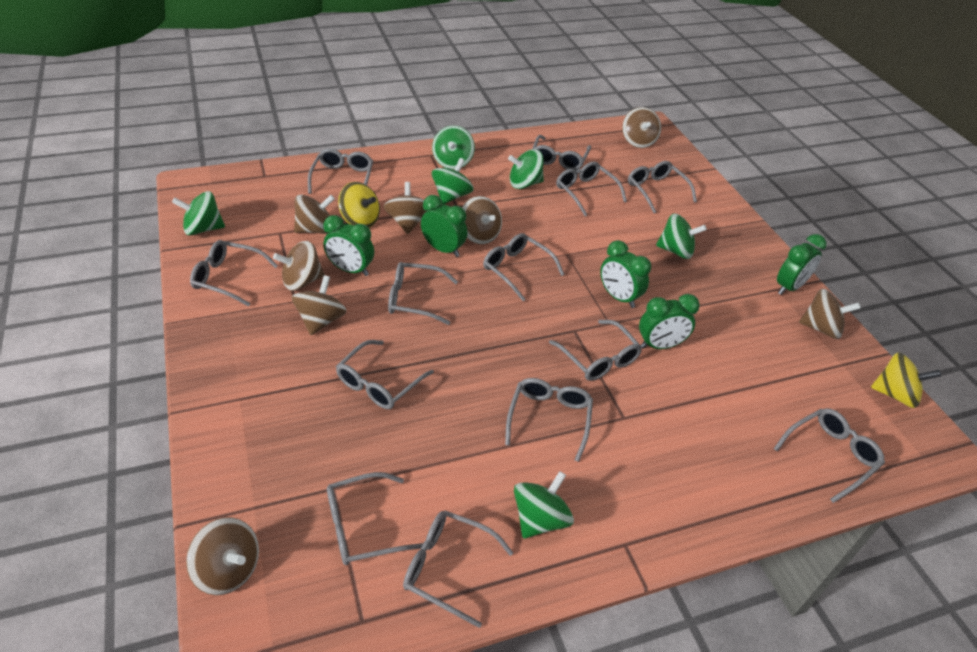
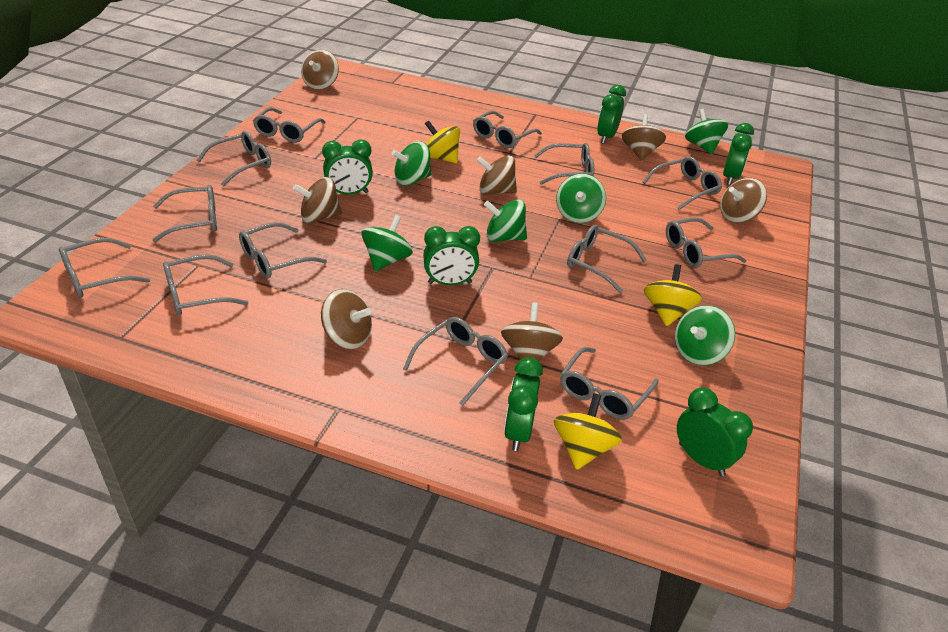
brown spinning top: 8 -> 7
green clock: 5 -> 6
yellow spinning top: 2 -> 3

